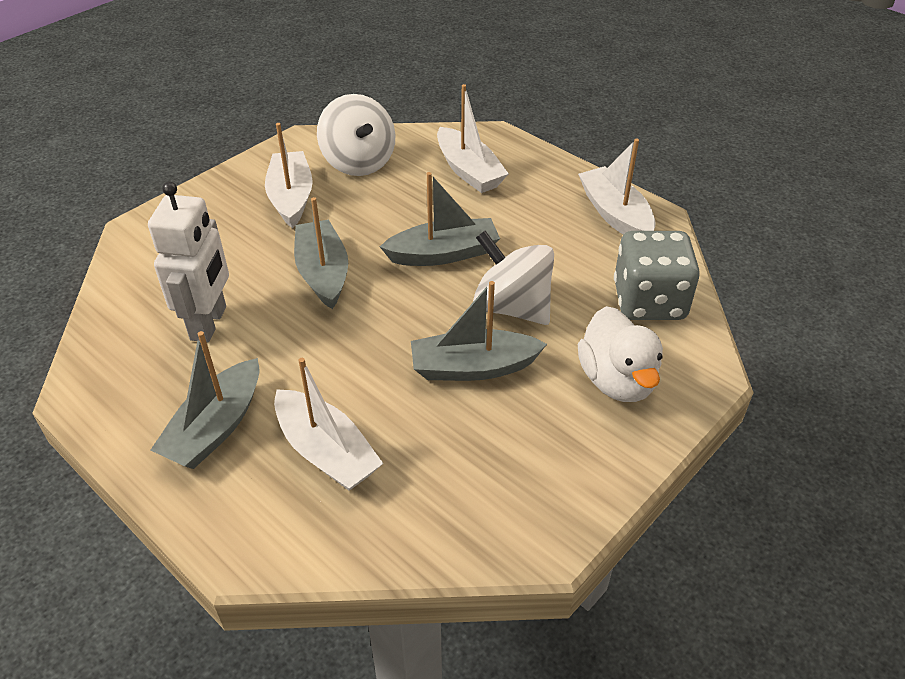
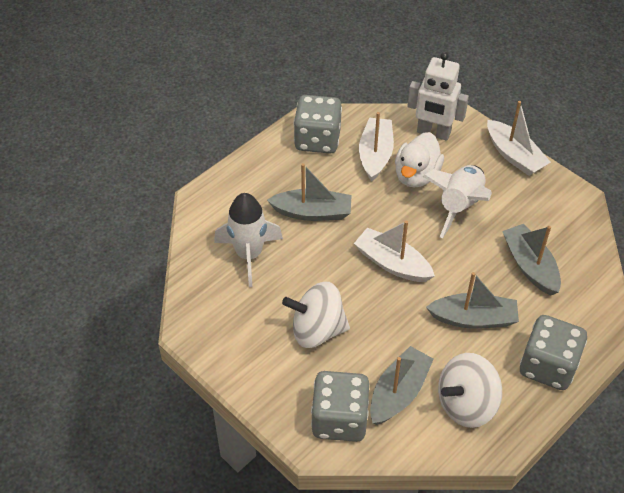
grey dice: 1 -> 3
white boat: 4 -> 3
white rocket: 0 -> 2

